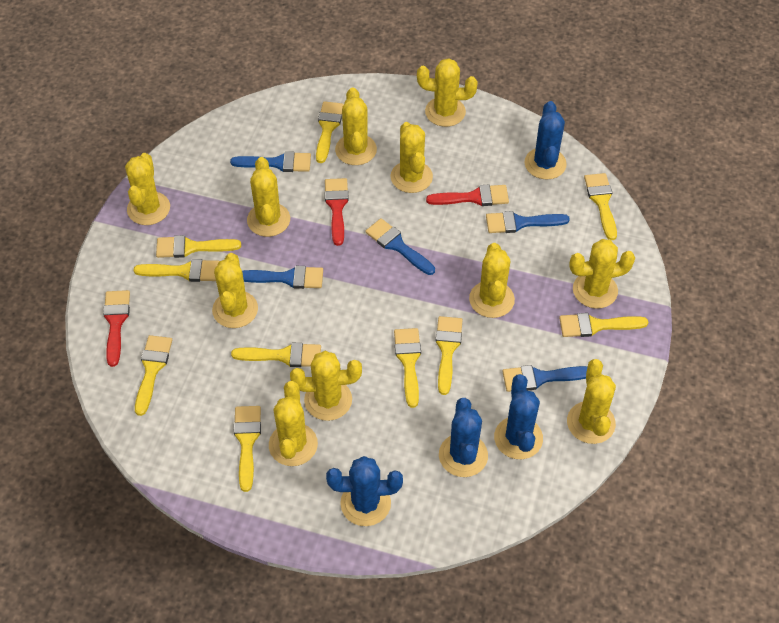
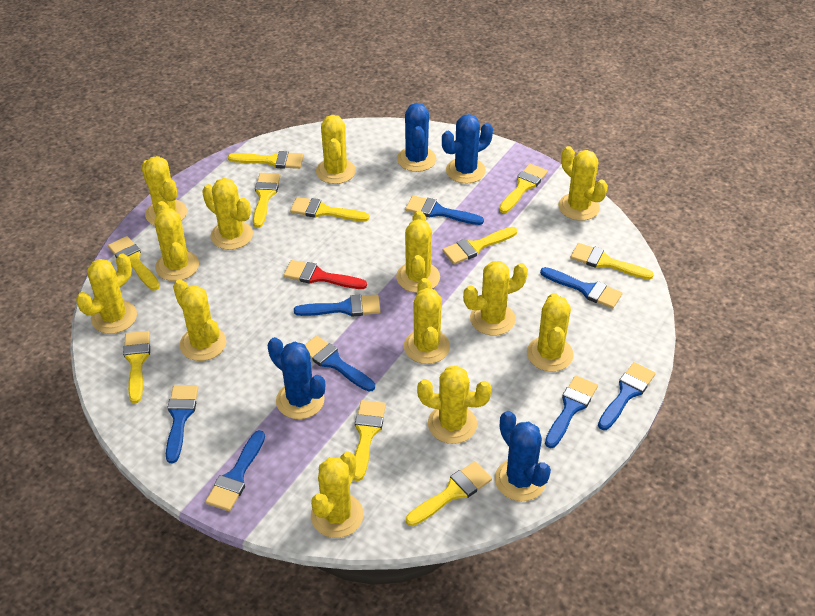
blue brush: 5 -> 8
red brush: 3 -> 1
yellow cactus: 11 -> 13

